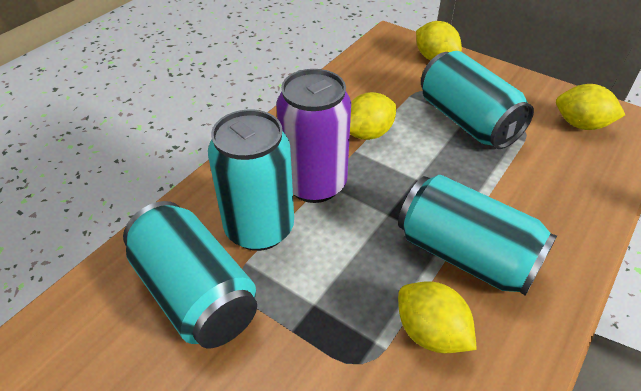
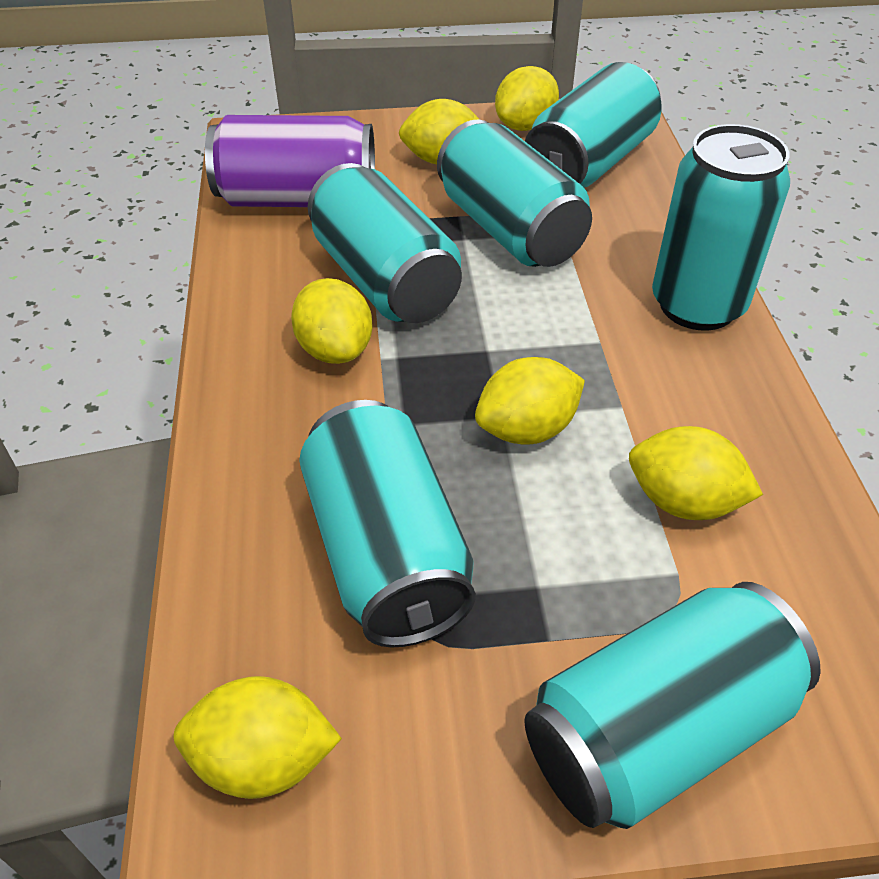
turquoise can: 4 -> 6
yellow lemon: 4 -> 6

